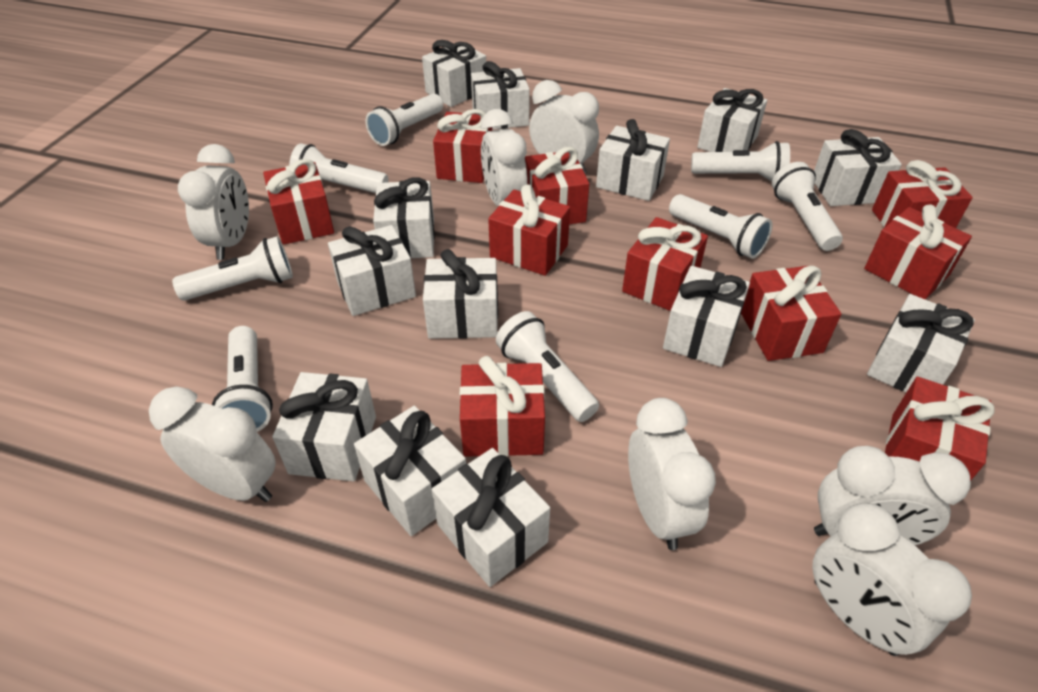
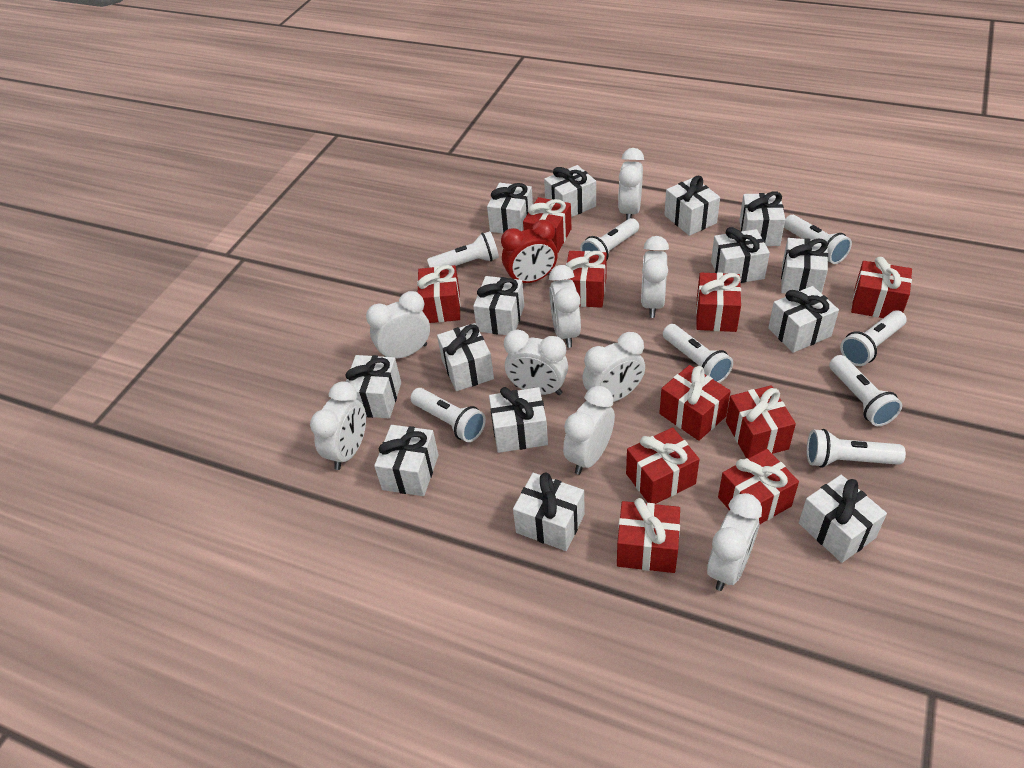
red clock: 0 -> 1
white clock: 7 -> 9
white gift: 13 -> 14

